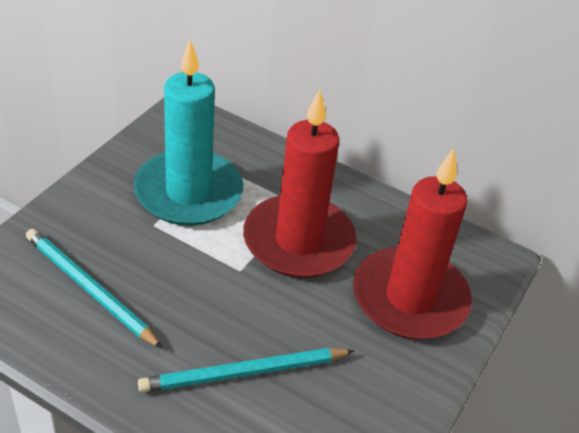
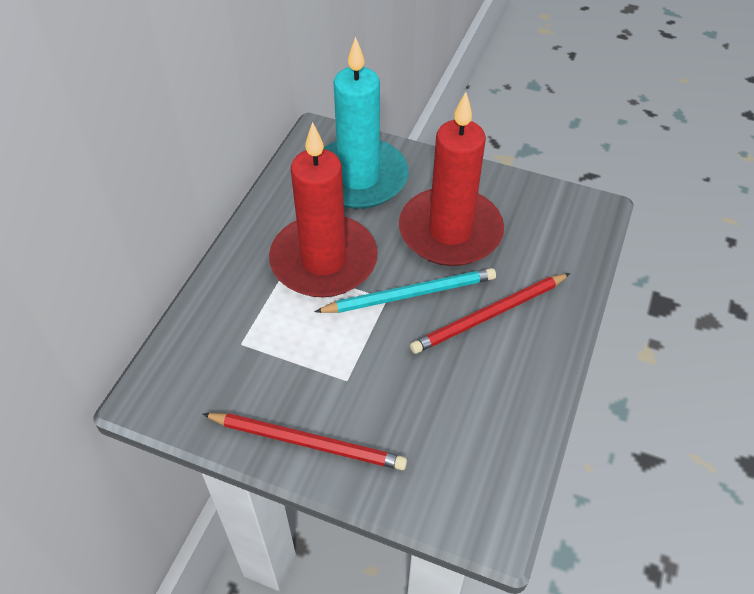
red pencil: 0 -> 2
turquoise pencil: 2 -> 1

